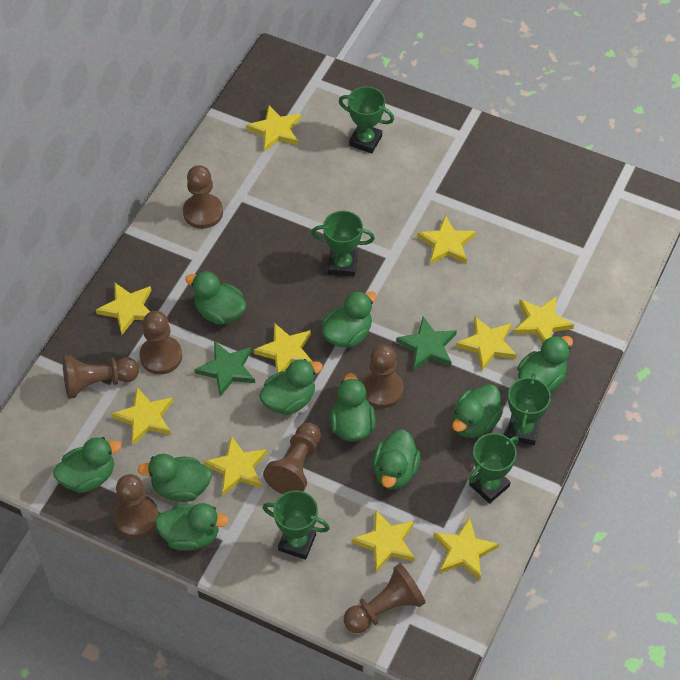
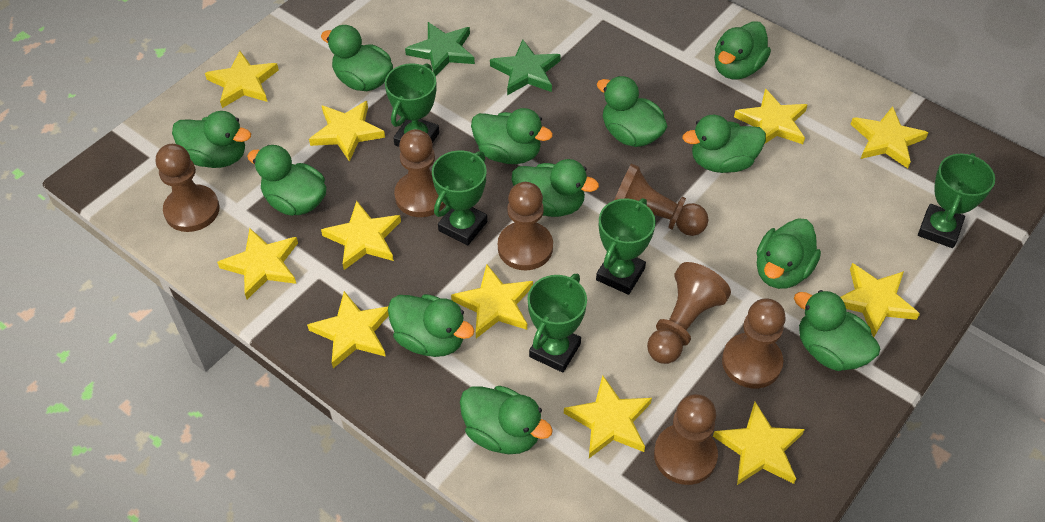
green duck: 10 -> 12
yellow star: 10 -> 11

